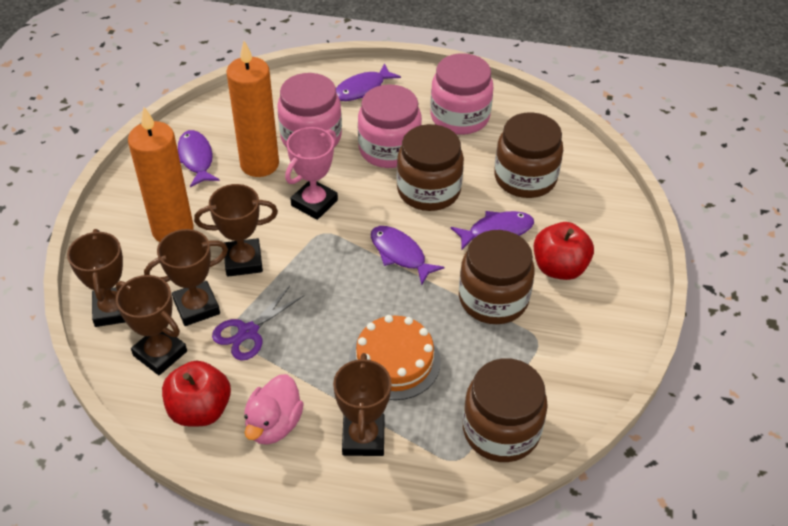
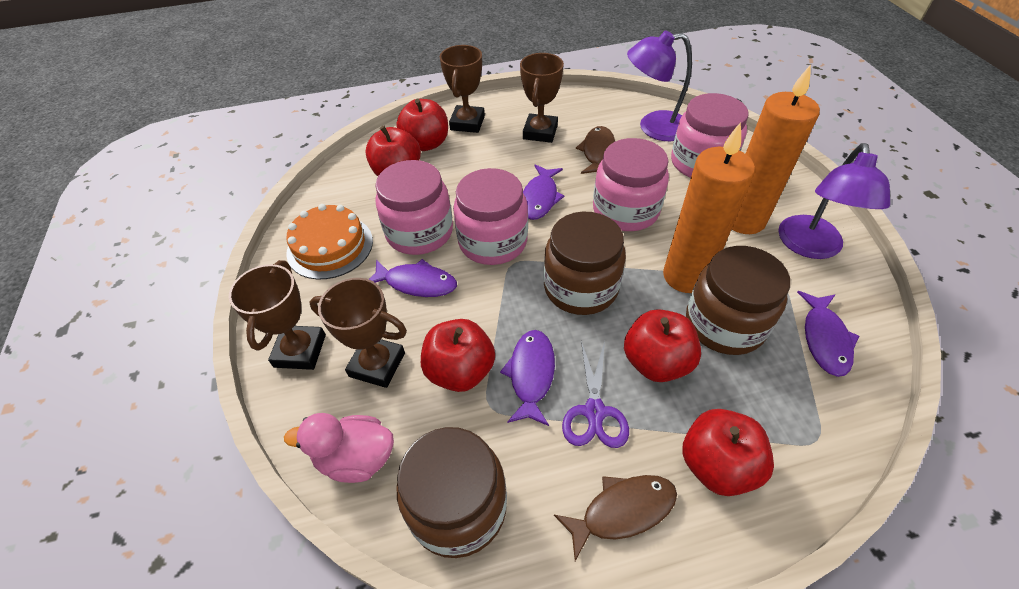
brown fish: 0 -> 2
brown jar: 4 -> 3
brown trophy: 5 -> 4
pink jar: 3 -> 4
pink trophy: 1 -> 0
purple lamp: 0 -> 2
red apple: 2 -> 5

